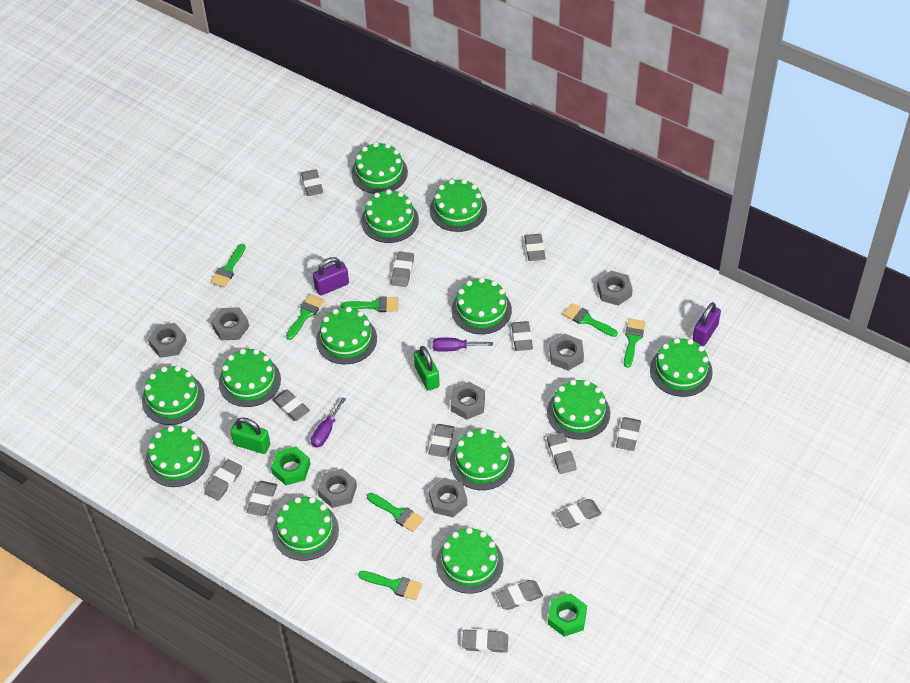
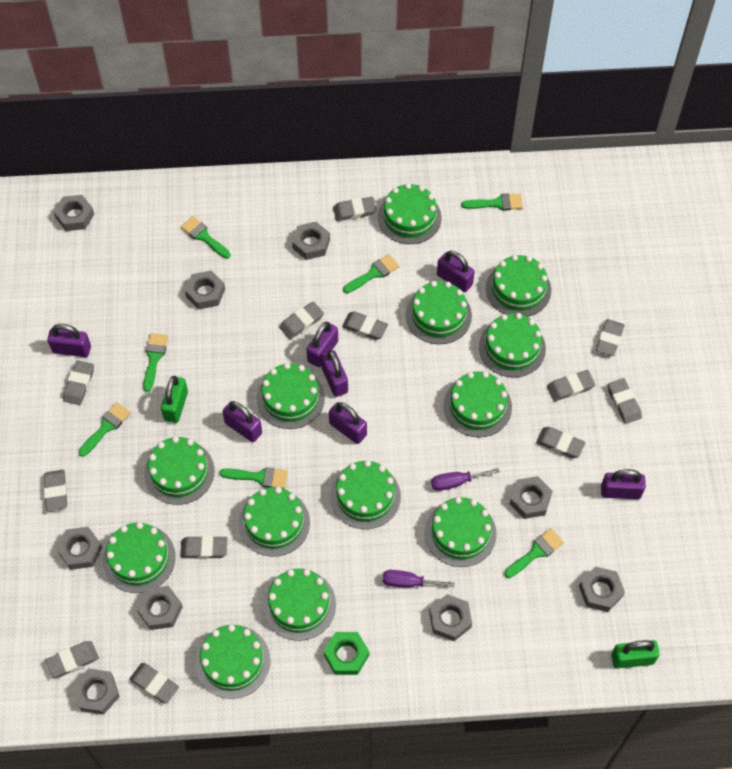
green nut: 2 -> 1
grey eraser: 13 -> 12
grey nut: 7 -> 9
purple padlock: 2 -> 7

